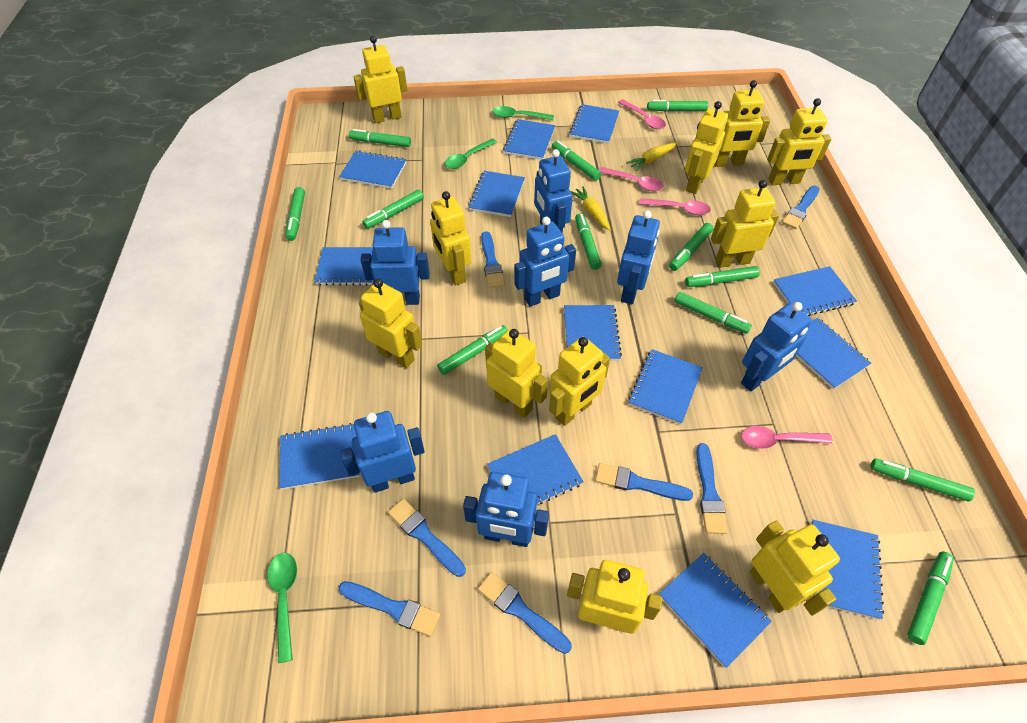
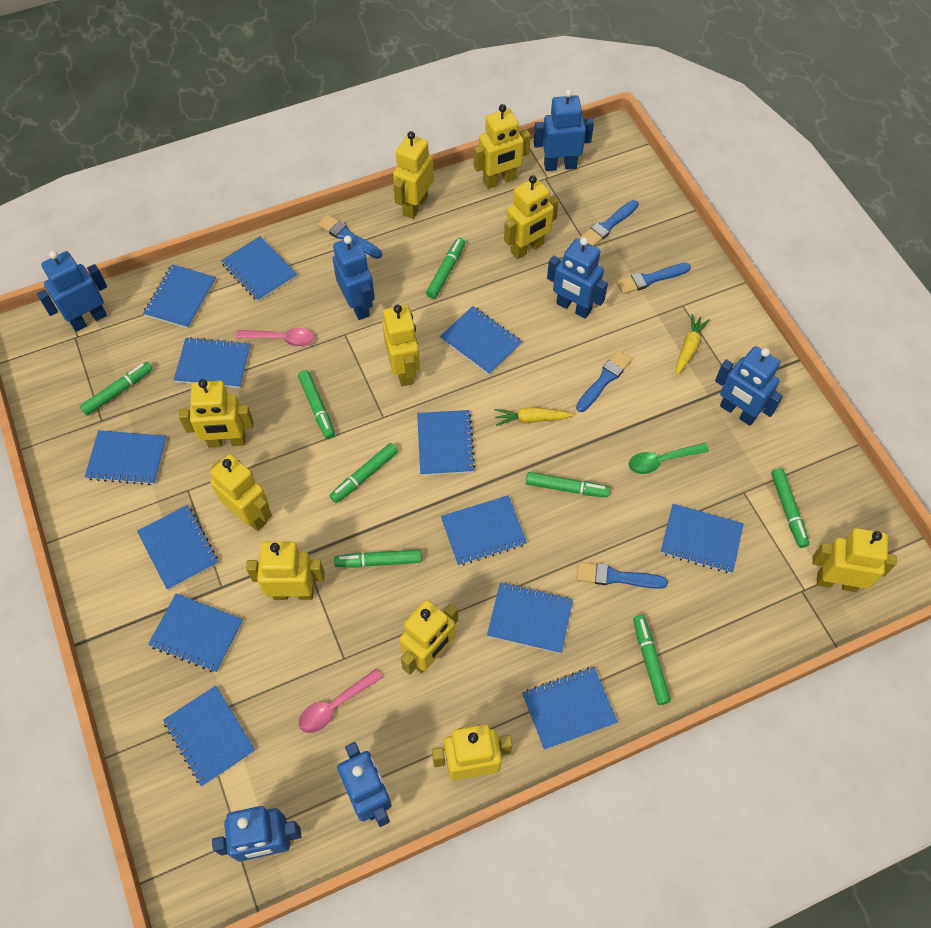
blue brush: 7 -> 5
green marker: 12 -> 8
green spoon: 3 -> 1
pink spoon: 4 -> 2
yellow robot: 11 -> 10

